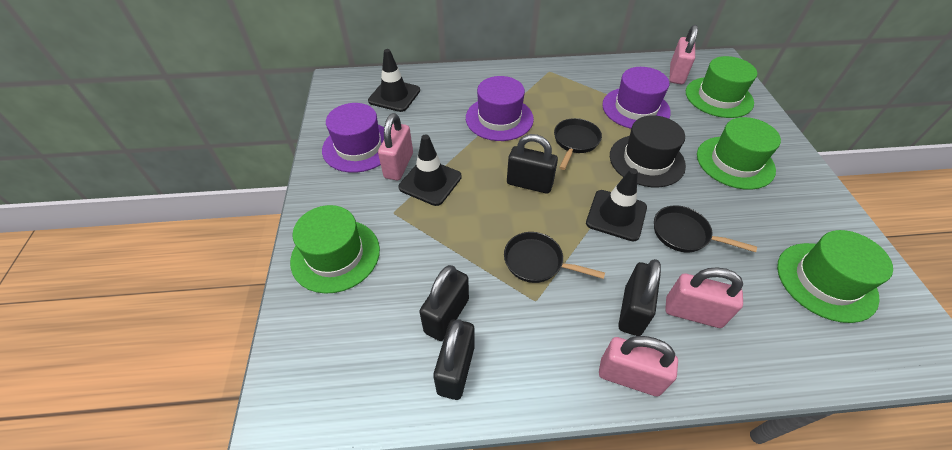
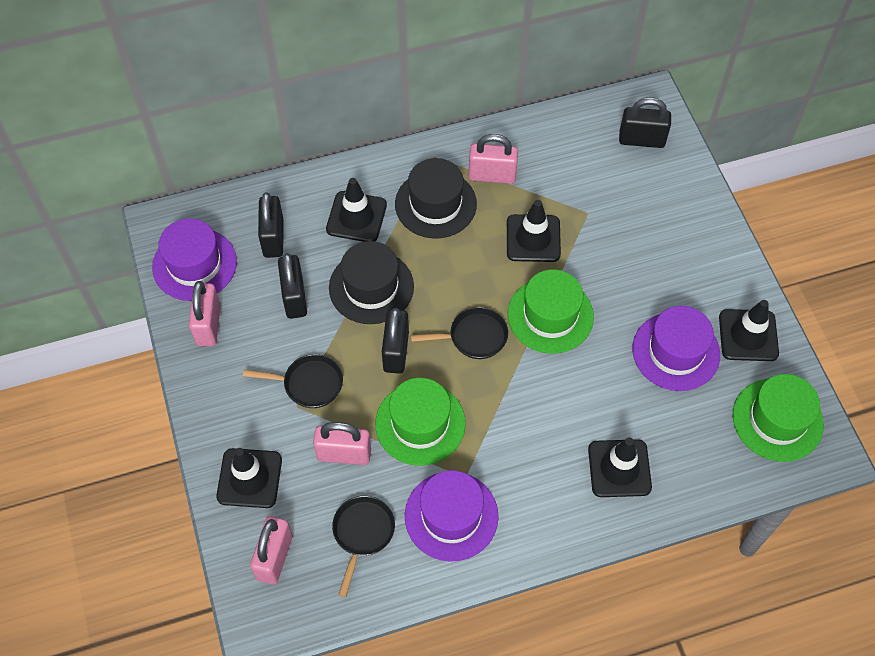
black hat: 1 -> 2
black traffic cone: 3 -> 5
green hat: 4 -> 3

